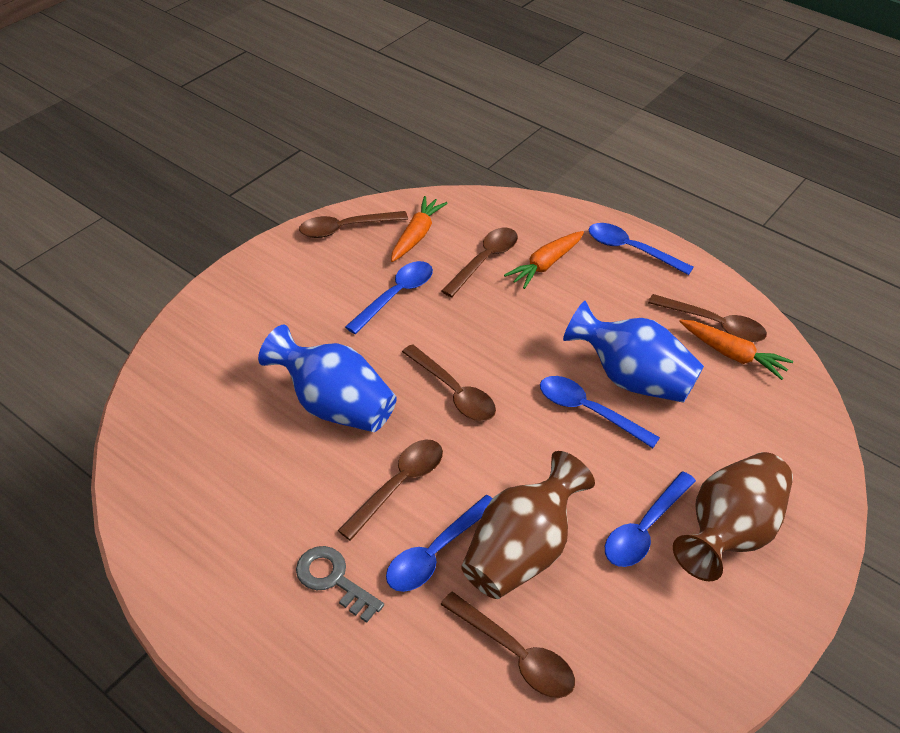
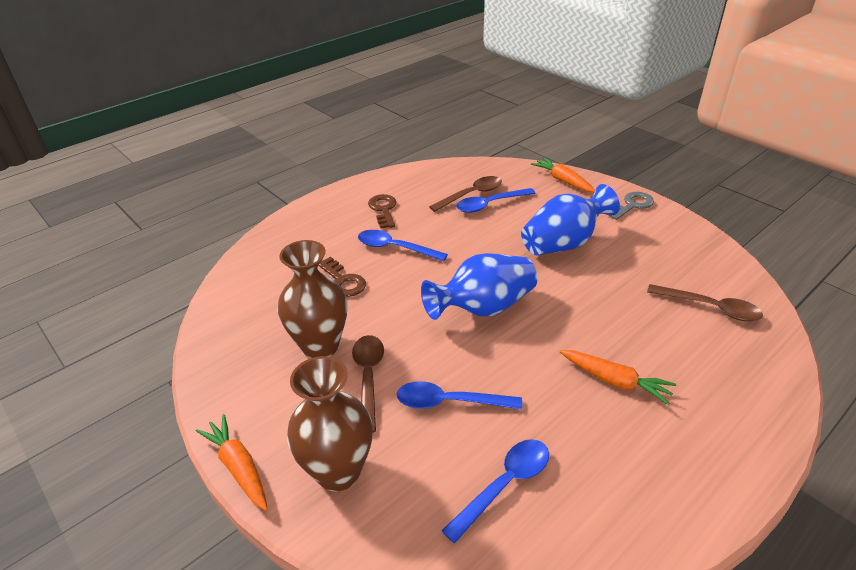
blue spoon: 5 -> 4
brown key: 0 -> 2
brown spoon: 6 -> 3

